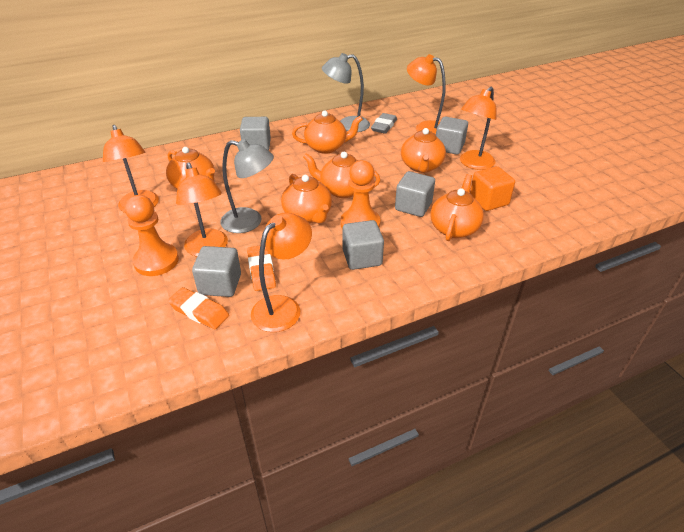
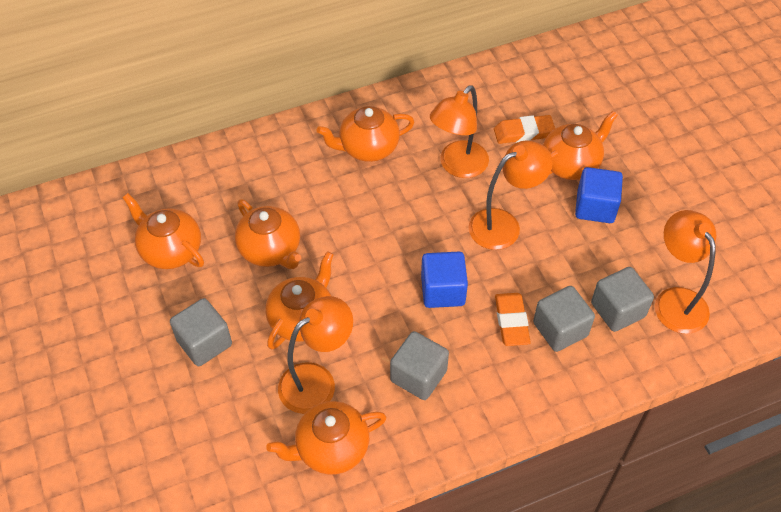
blue cube: 0 -> 2
grey cube: 5 -> 4
grey eraser: 1 -> 0
grey lamp: 2 -> 0
orange cube: 1 -> 0
orange lamp: 5 -> 4
orange pawn: 2 -> 0

